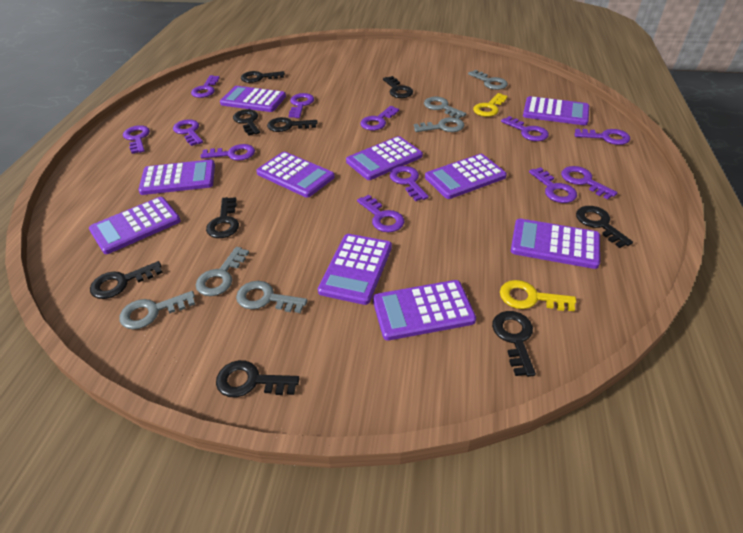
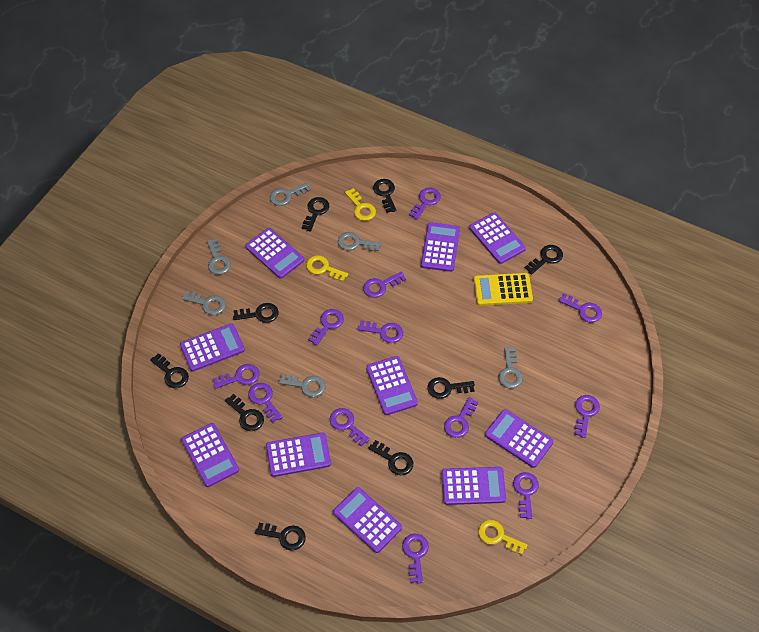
yellow calculator: 0 -> 1
yellow key: 2 -> 3

